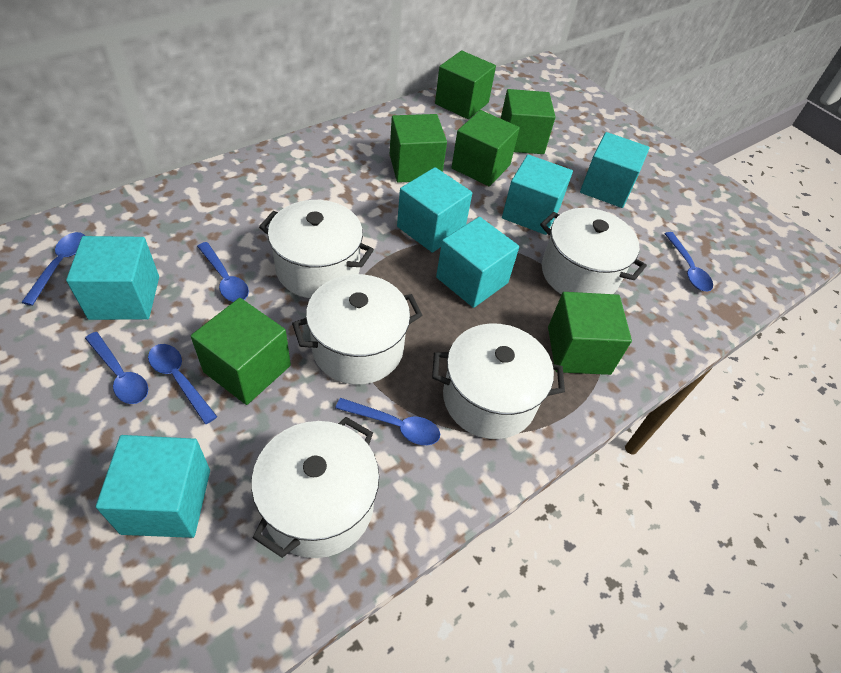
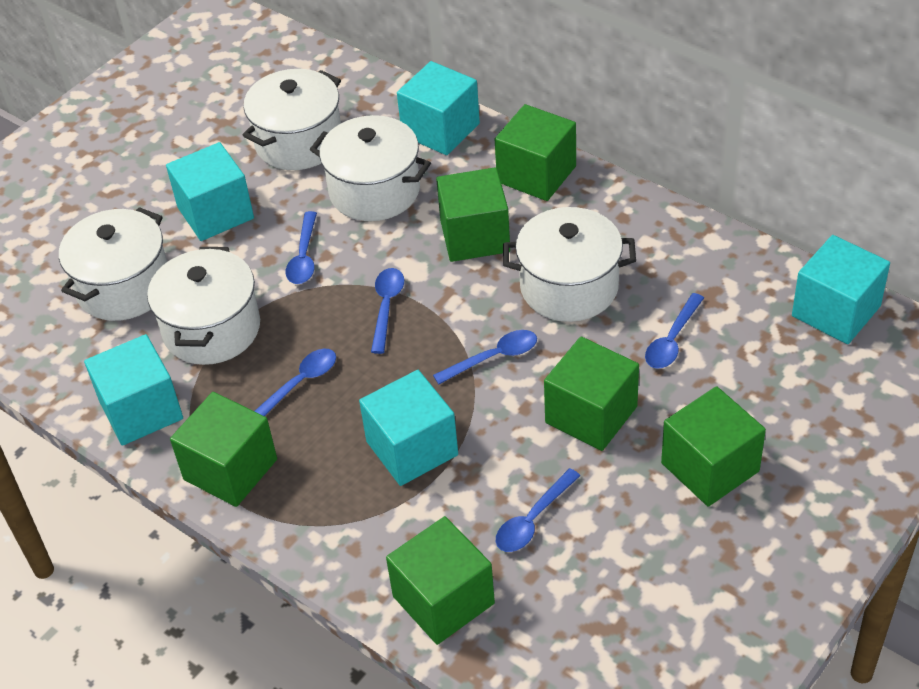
turquoise cube: 6 -> 5

